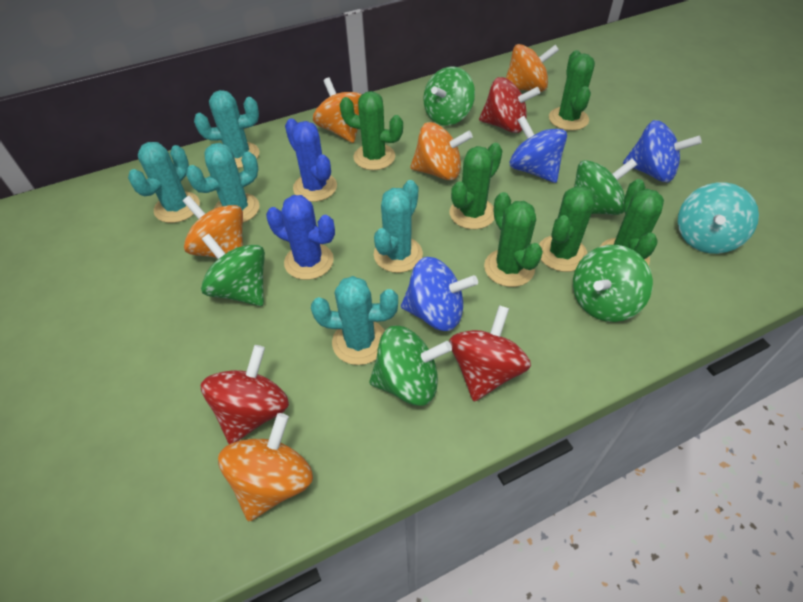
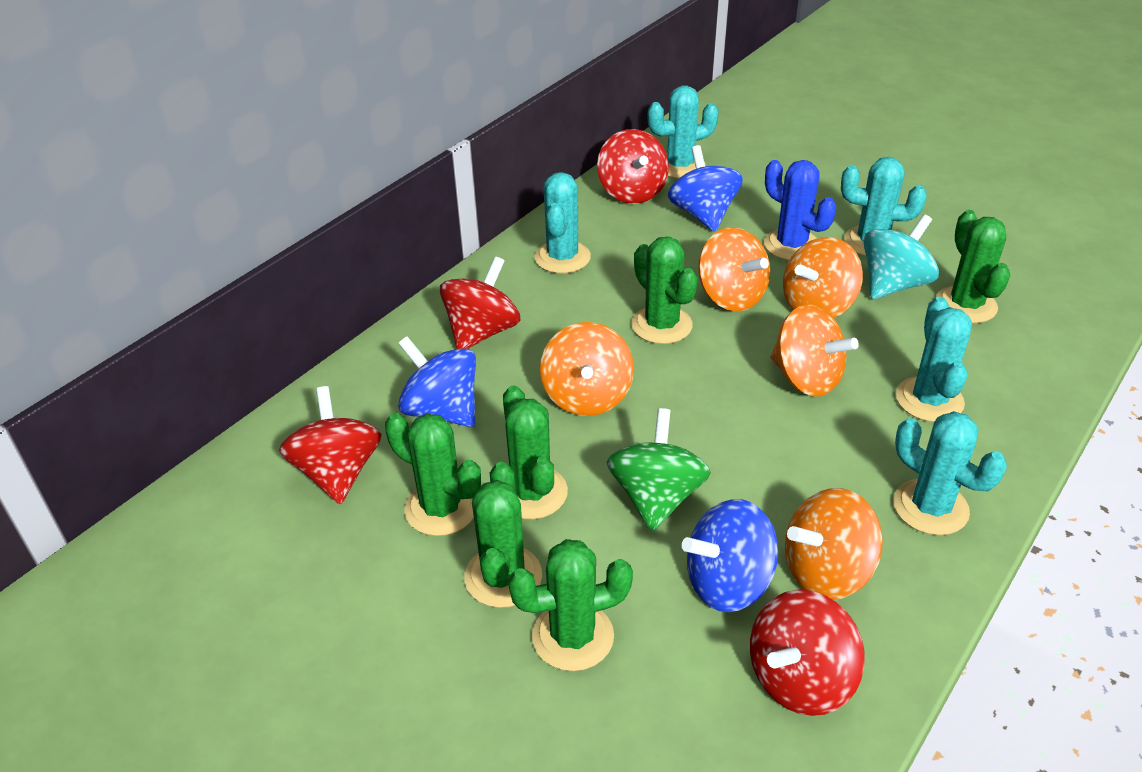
blue cactus: 2 -> 1
green spinning top: 5 -> 1
red spinning top: 3 -> 4

